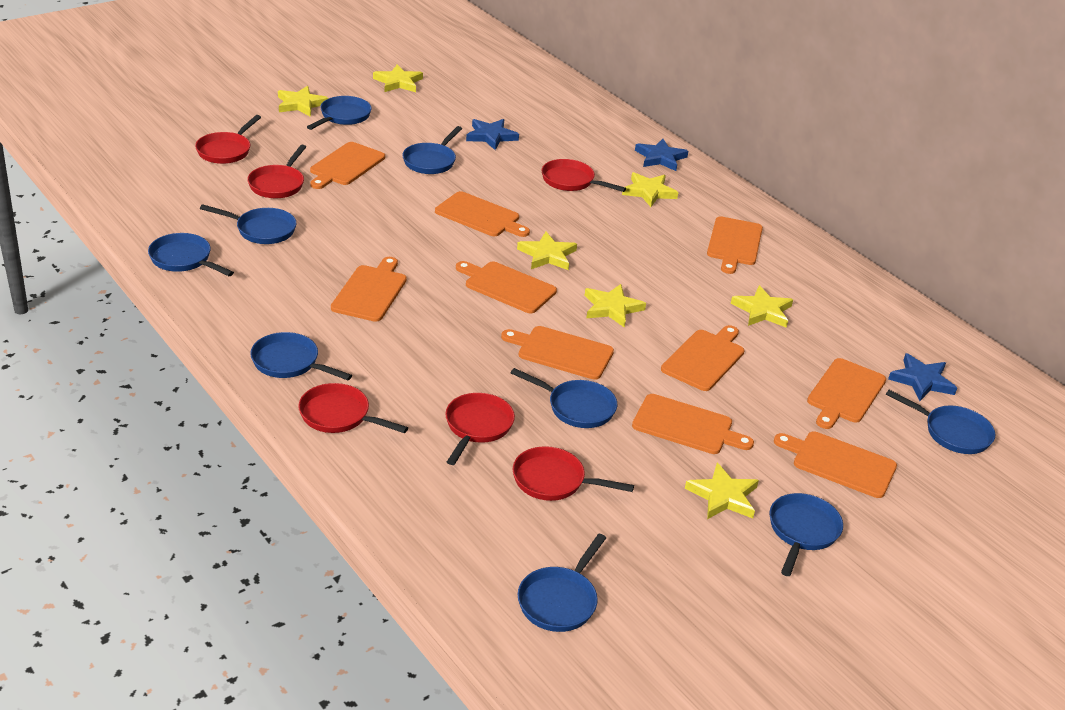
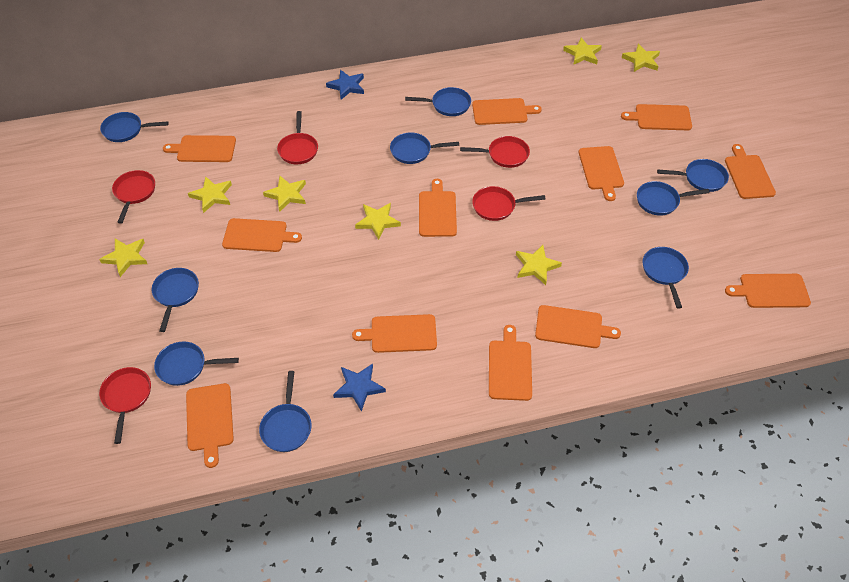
blue star: 3 -> 2
orange cutting board: 10 -> 12
red pan: 6 -> 5

